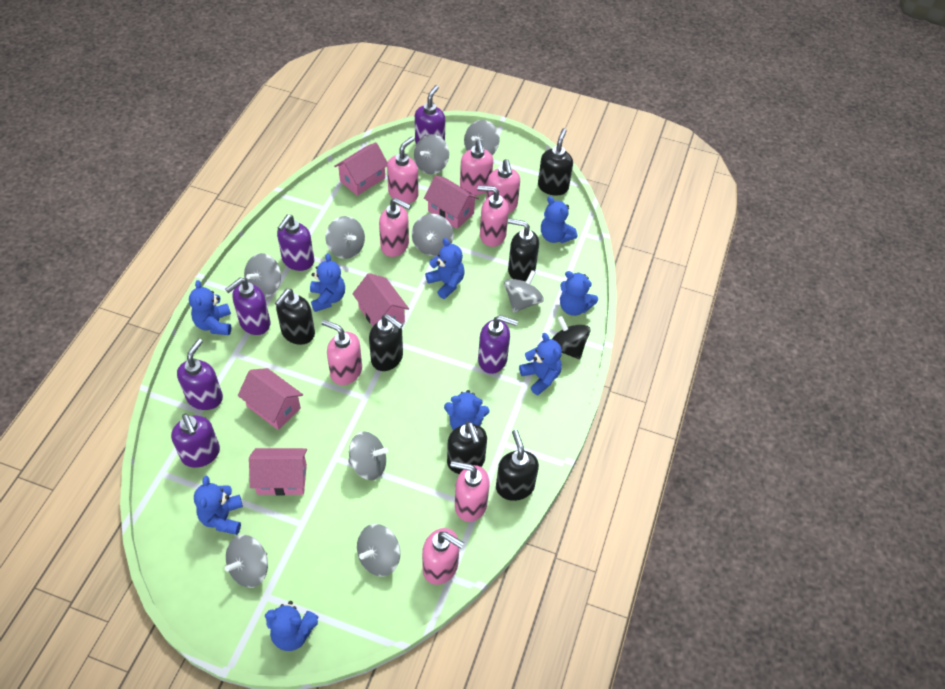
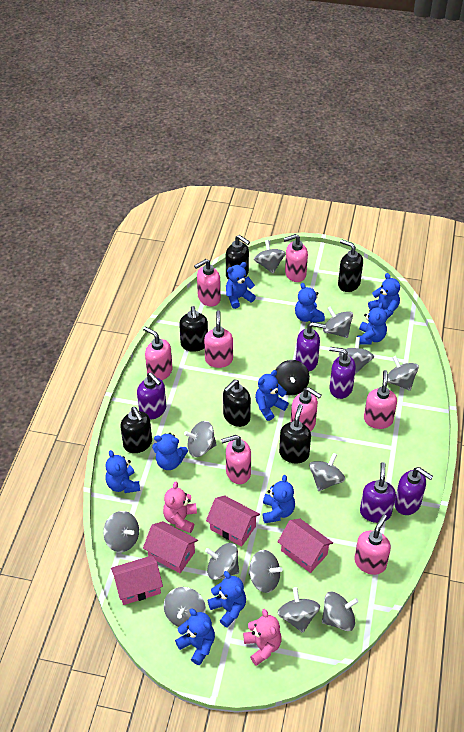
blue teddy bear: 9 -> 10
grey spinning top: 9 -> 12
pink house: 5 -> 4
pink teddy bear: 0 -> 2
purple soap dispenser: 6 -> 5

